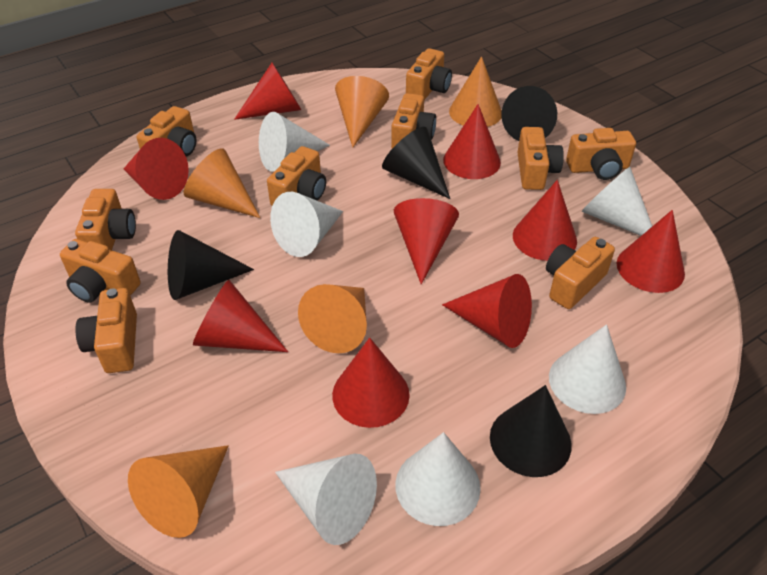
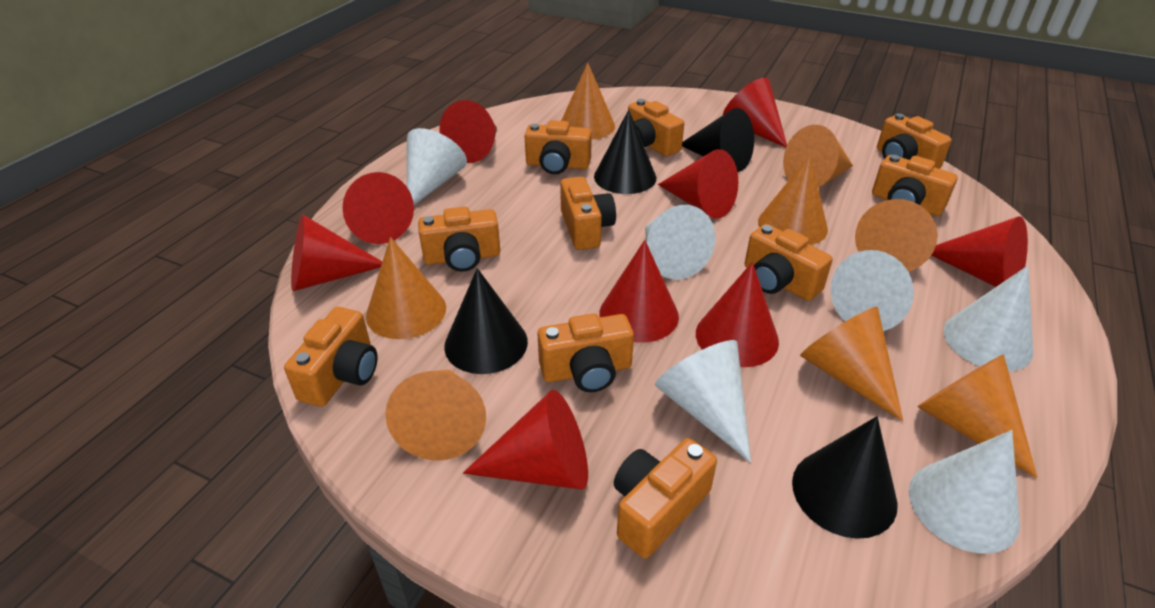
orange cone: 5 -> 8

